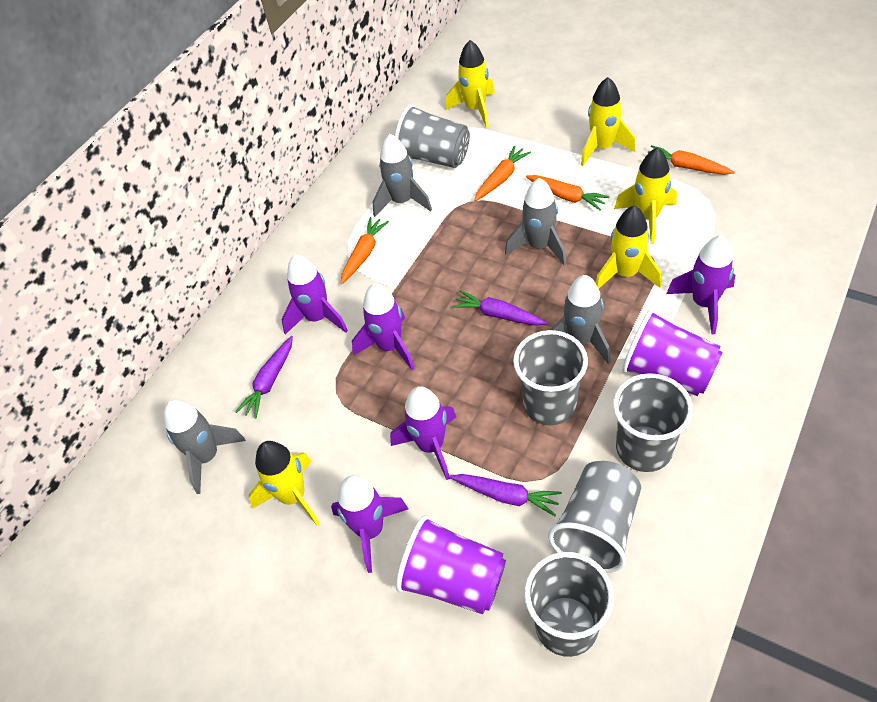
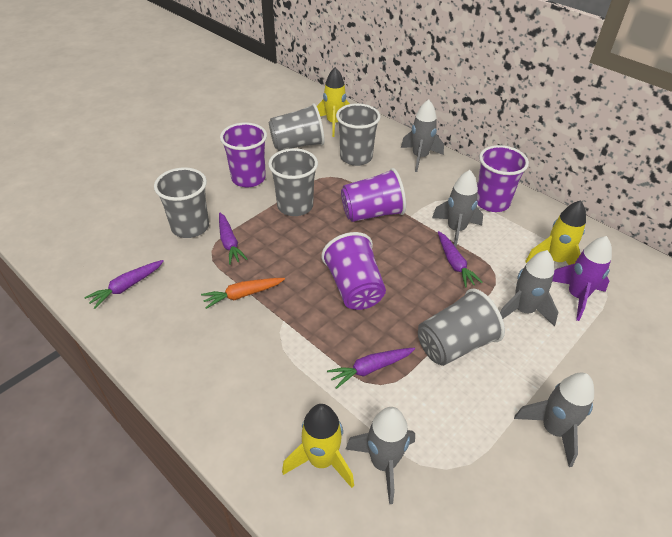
grey rocket: 4 -> 5
orange carrot: 4 -> 1
purple carrot: 3 -> 4
purple cup: 2 -> 4
purple rocket: 5 -> 1
yellow rocket: 5 -> 3

